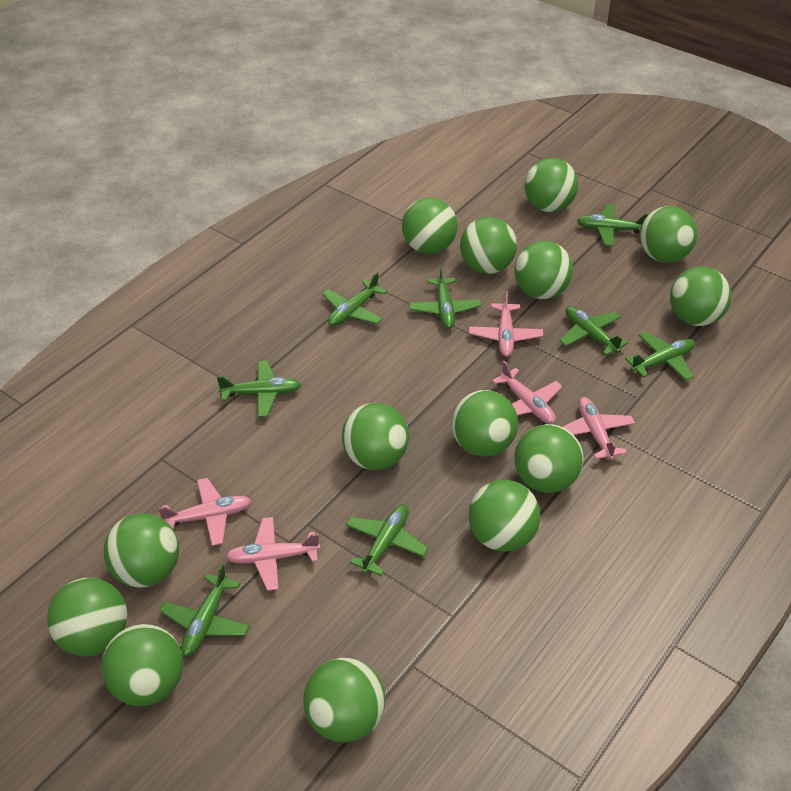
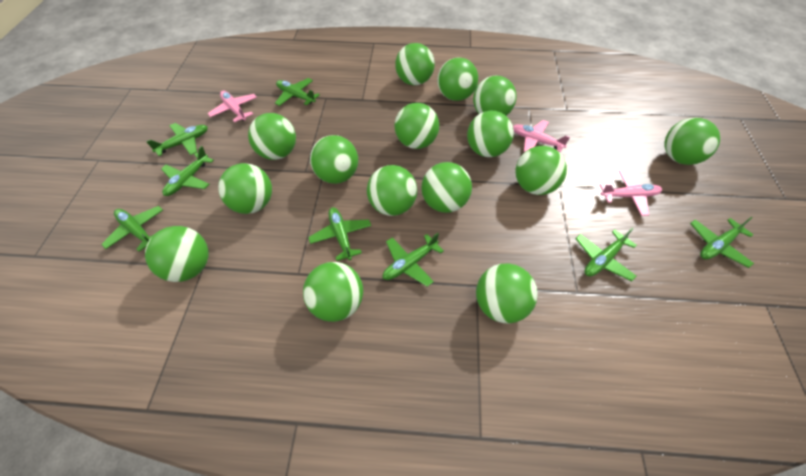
green ball: 14 -> 15
pink plane: 5 -> 3

